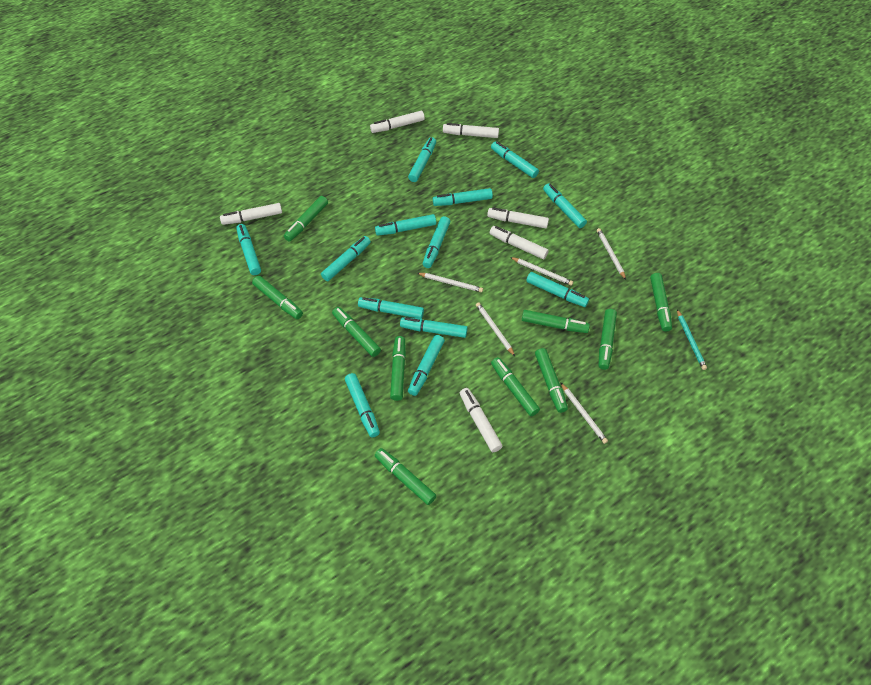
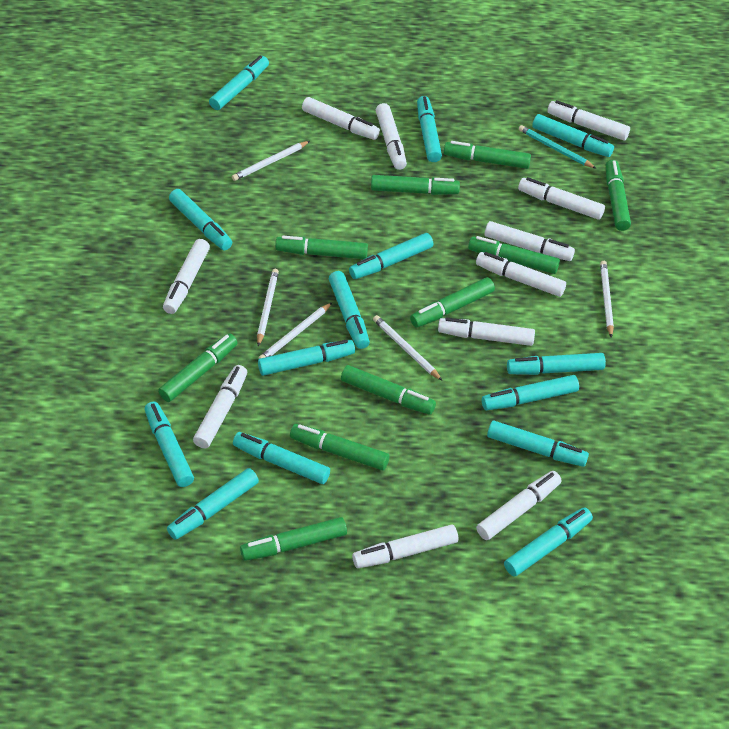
turquoise marker: 13 -> 14
white marker: 6 -> 11

